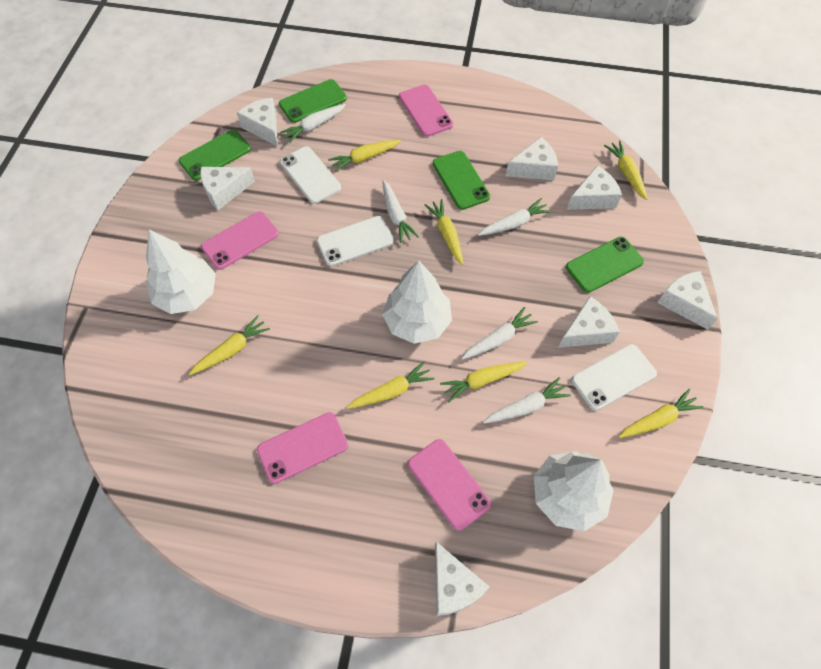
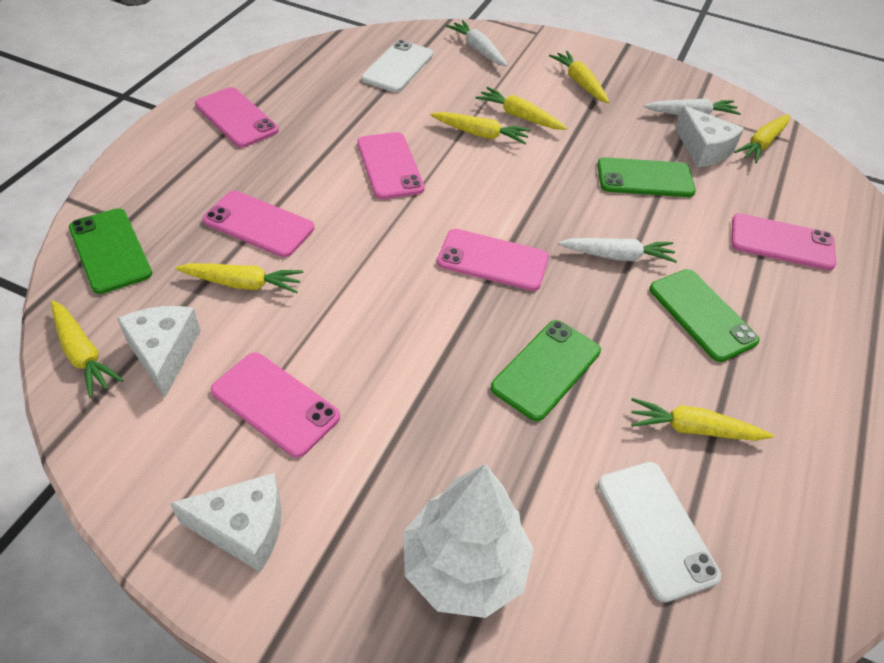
pink phone: 4 -> 6
white carrot: 5 -> 3
white cheese: 7 -> 3
white phone: 3 -> 2
white tree: 3 -> 1

